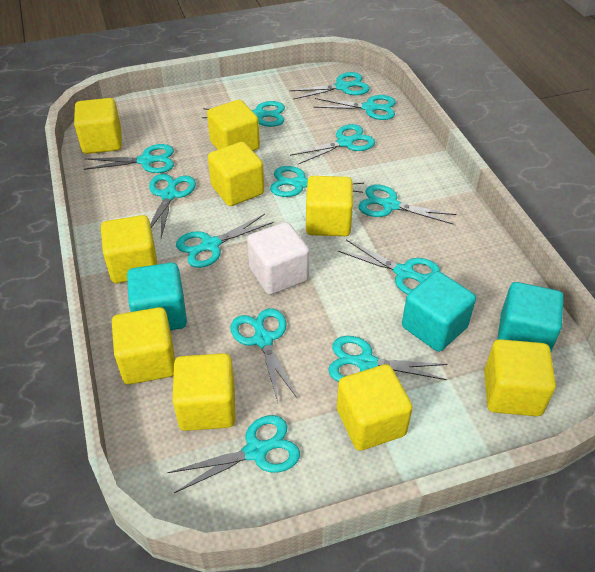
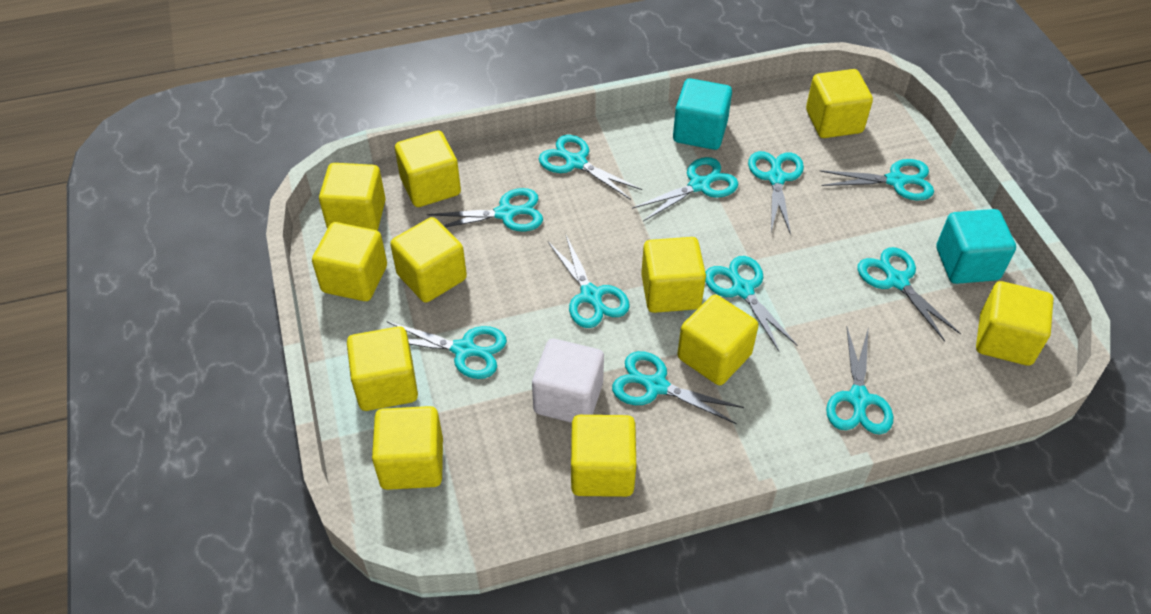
turquoise cube: 3 -> 2
turquoise scissors: 13 -> 11
yellow cube: 9 -> 11

